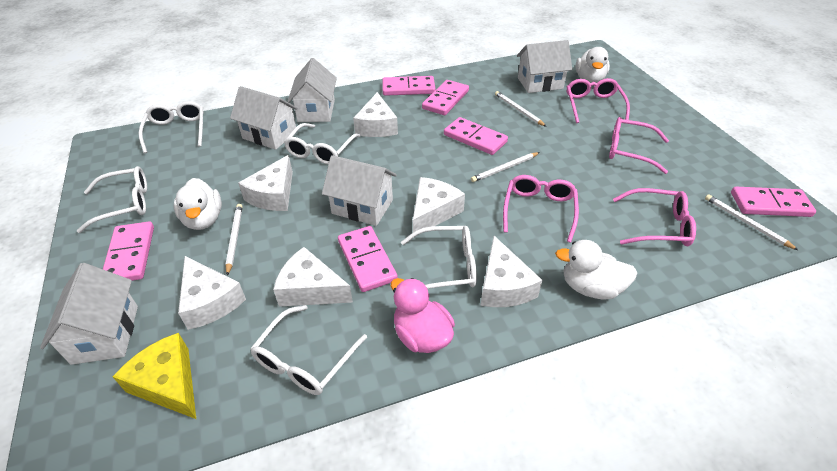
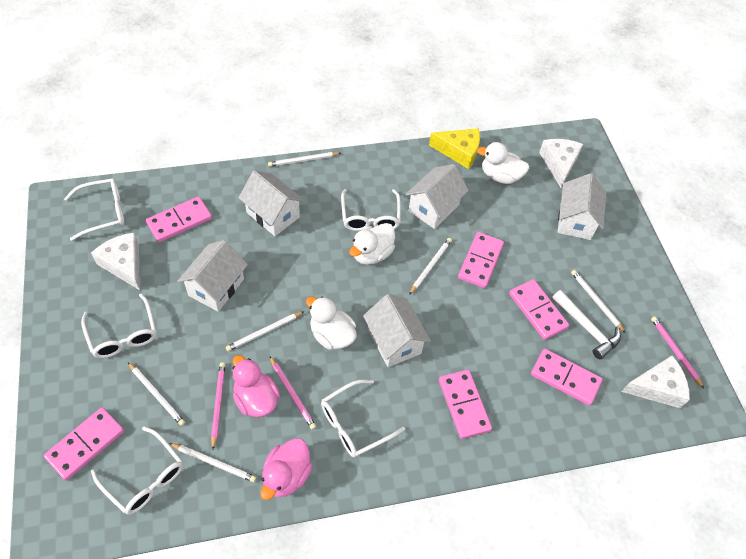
pink duck: 1 -> 2
pink glasses: 4 -> 0
pink pencil: 0 -> 3
white cheese: 6 -> 3
white hammer: 0 -> 1
white pencil: 4 -> 6

